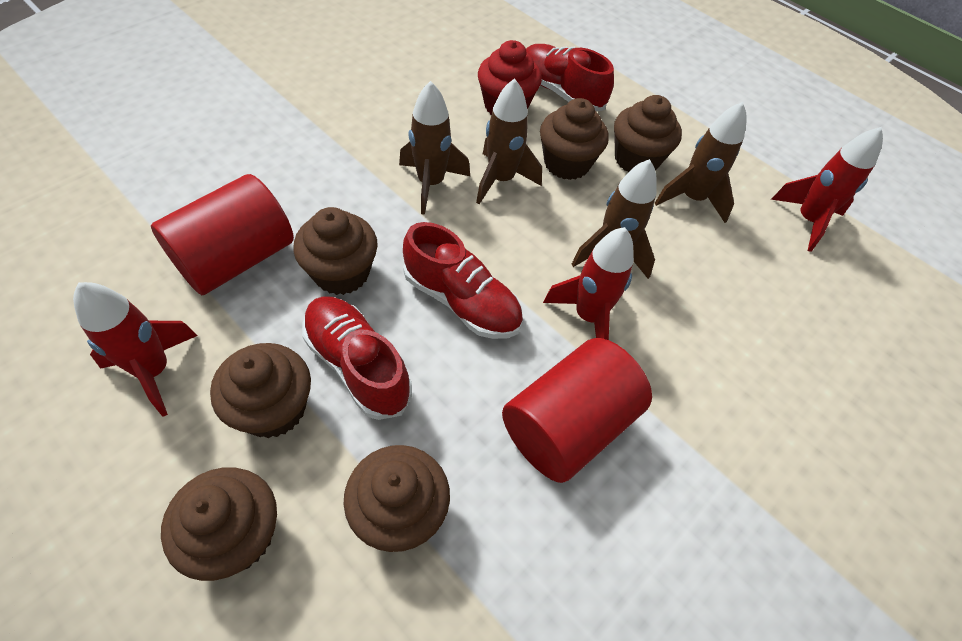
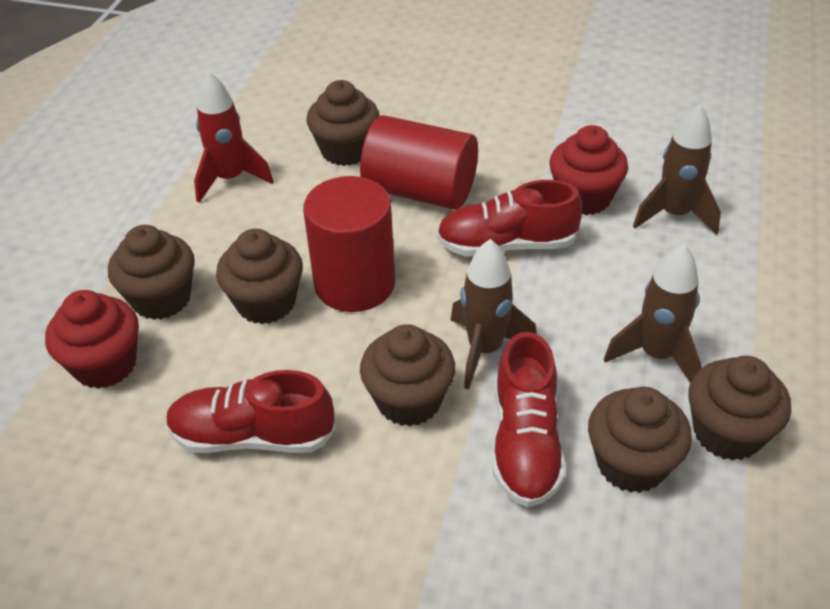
brown rocket: 4 -> 3
red cupcake: 1 -> 2
red rocket: 3 -> 1

